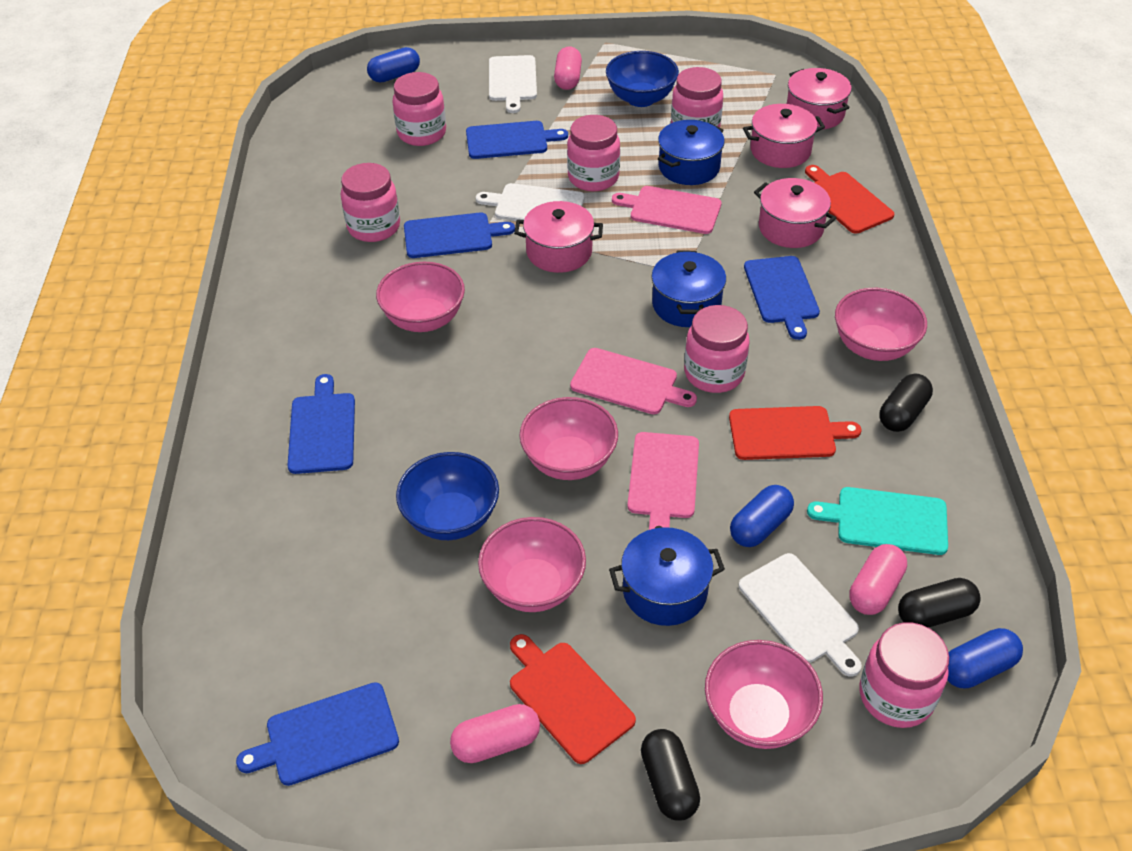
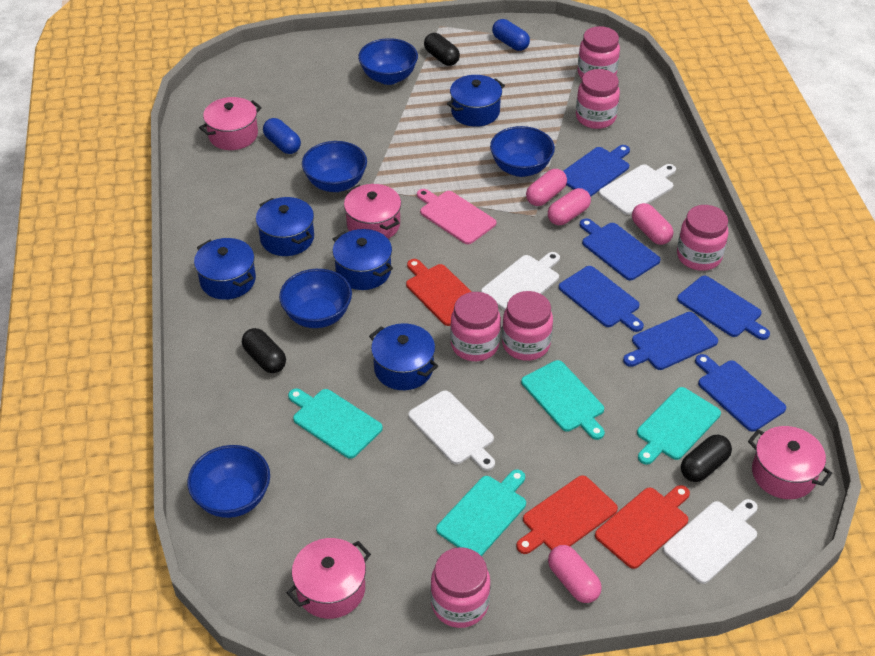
blue bowl: 2 -> 5
blue capsule: 3 -> 2
blue cutting board: 5 -> 6
blue pot: 3 -> 5
pink bowl: 5 -> 0
pink capsule: 3 -> 4
pink cutting board: 3 -> 1
turquoise cutting board: 1 -> 4
white cutting board: 3 -> 4

